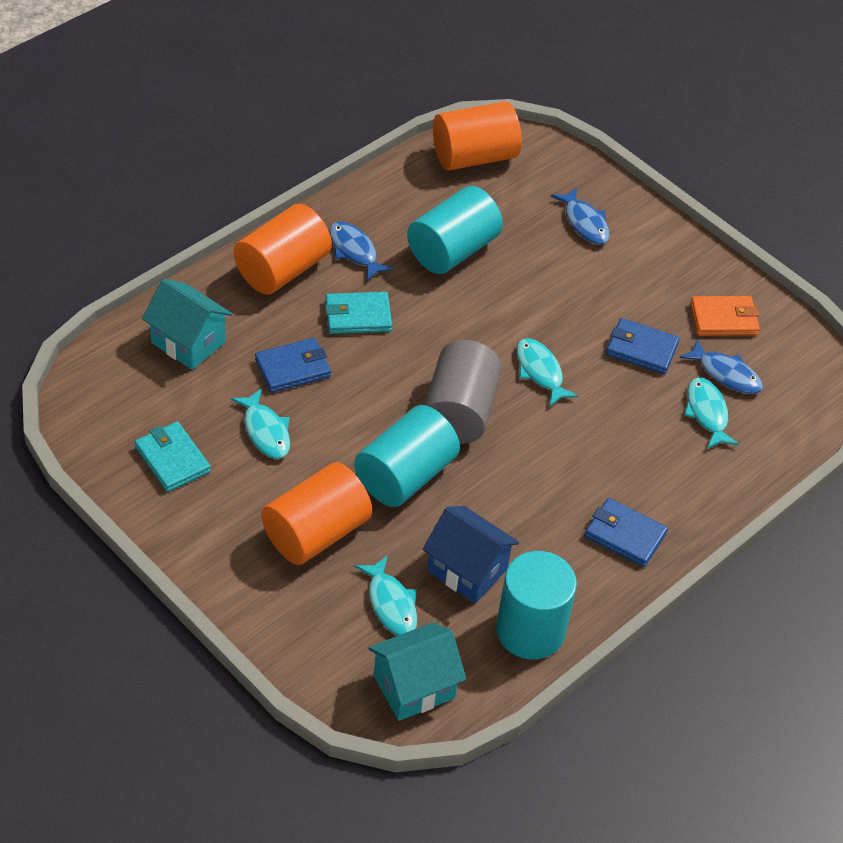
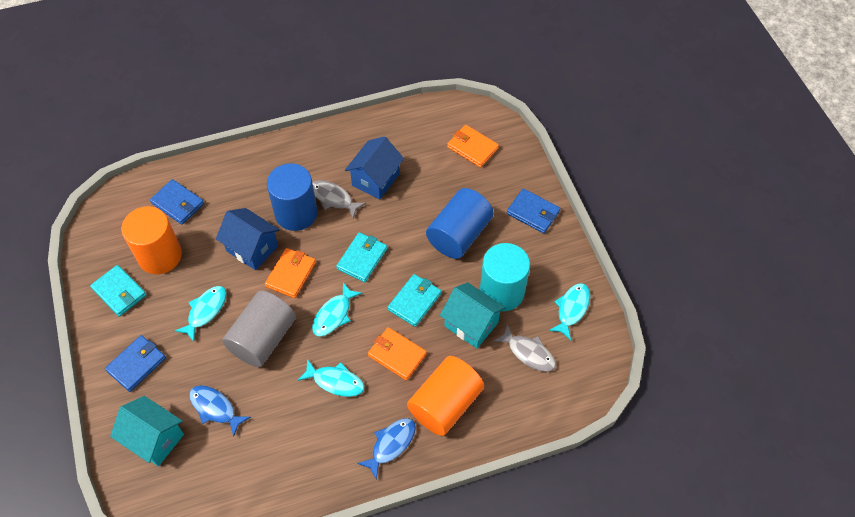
blue cylinder: 0 -> 2
blue fish: 3 -> 2
blue house: 1 -> 2
grey fish: 0 -> 2
orange cylinder: 3 -> 2
orange wallet: 1 -> 3
turquoise cylinder: 3 -> 1
turquoise wallet: 2 -> 3

